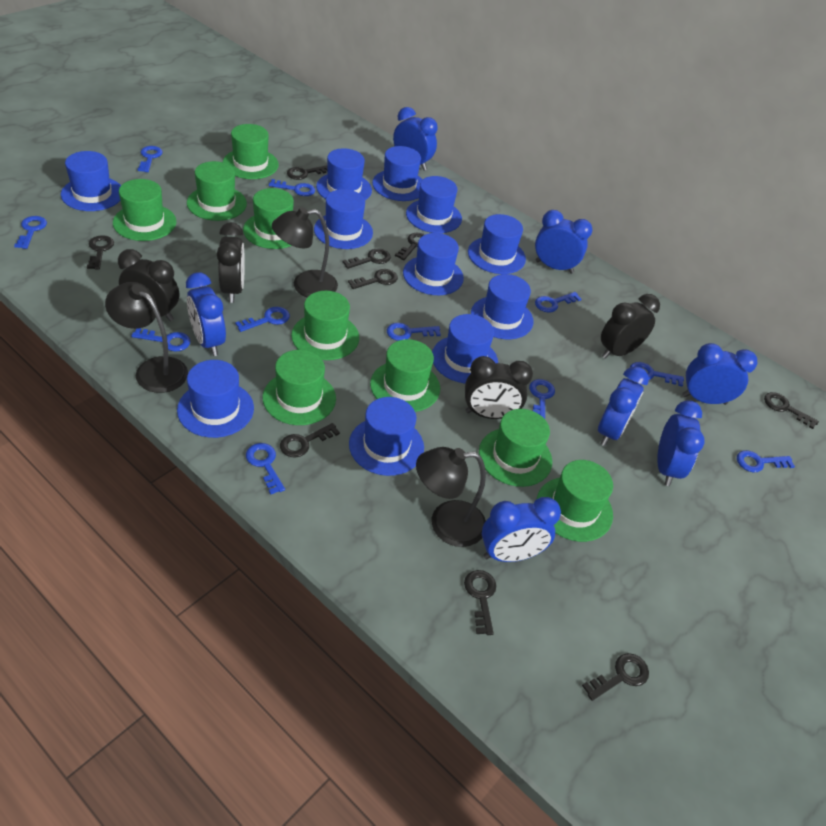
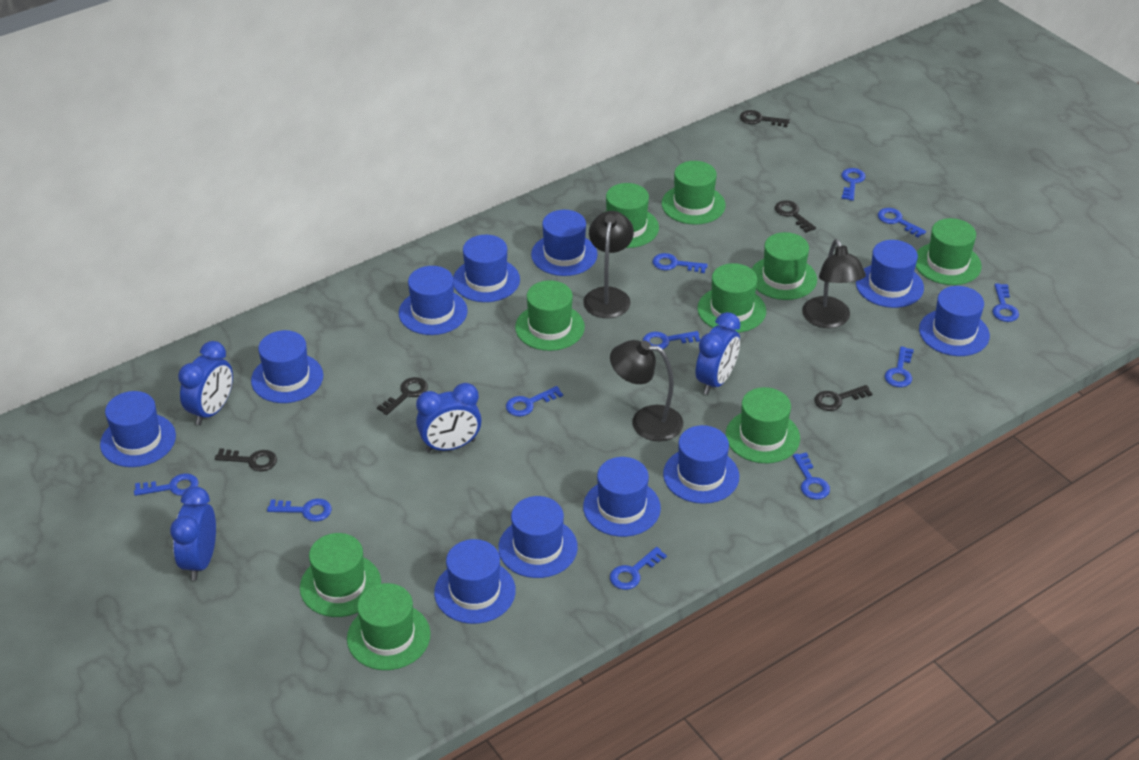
black clock: 4 -> 0
black key: 9 -> 5
blue clock: 7 -> 4

